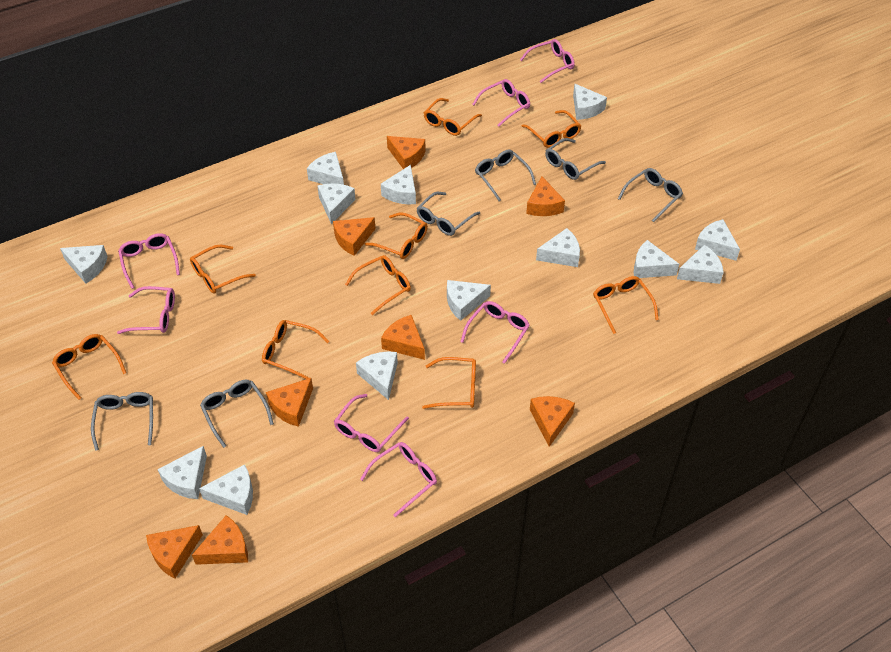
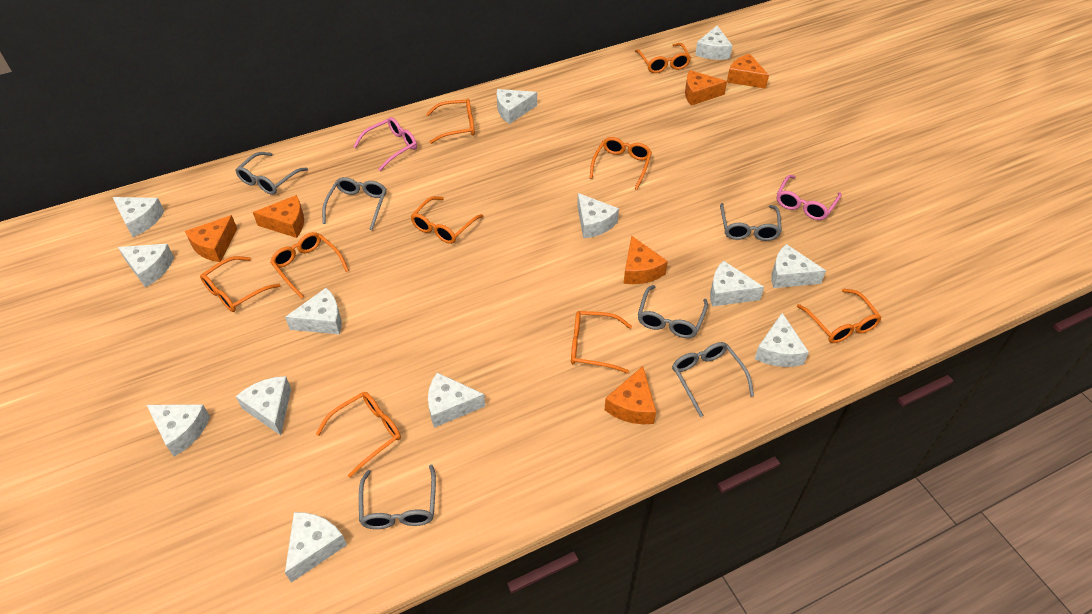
orange cheese: 8 -> 6
pink glasses: 7 -> 2

